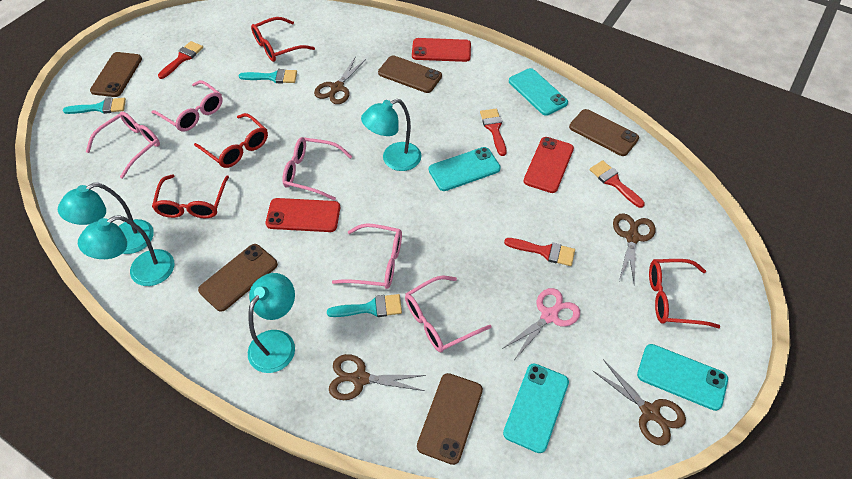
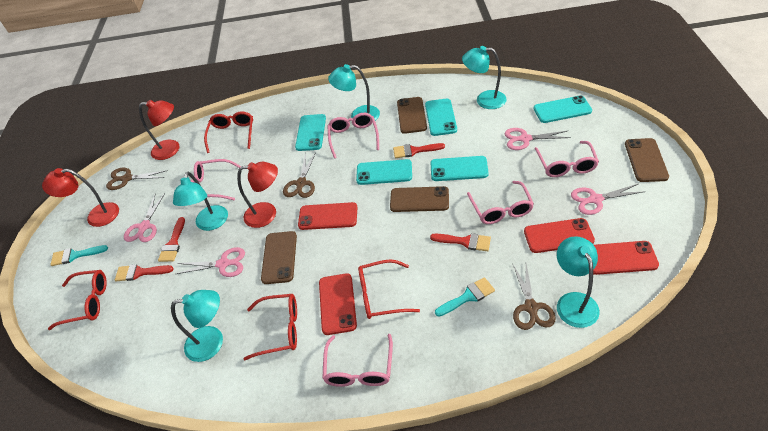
brown phone: 5 -> 4
brown scissors: 4 -> 3
pink scissors: 1 -> 4
red lamp: 0 -> 3
red phone: 3 -> 4
turquoise brush: 3 -> 2
turquoise lamp: 4 -> 5
turquoise phone: 4 -> 5

